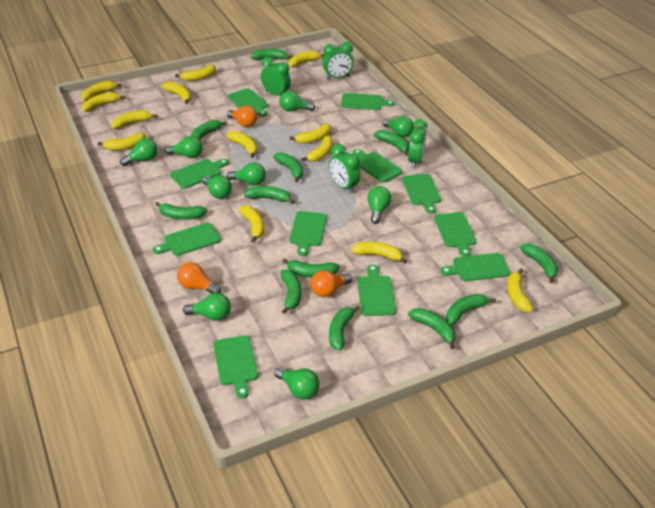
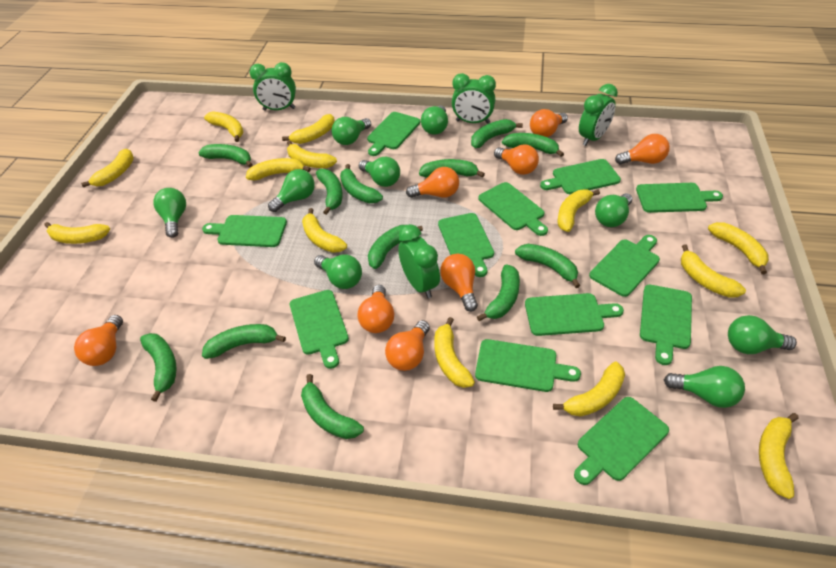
green cutting board: 11 -> 12
orange light bulb: 3 -> 8

